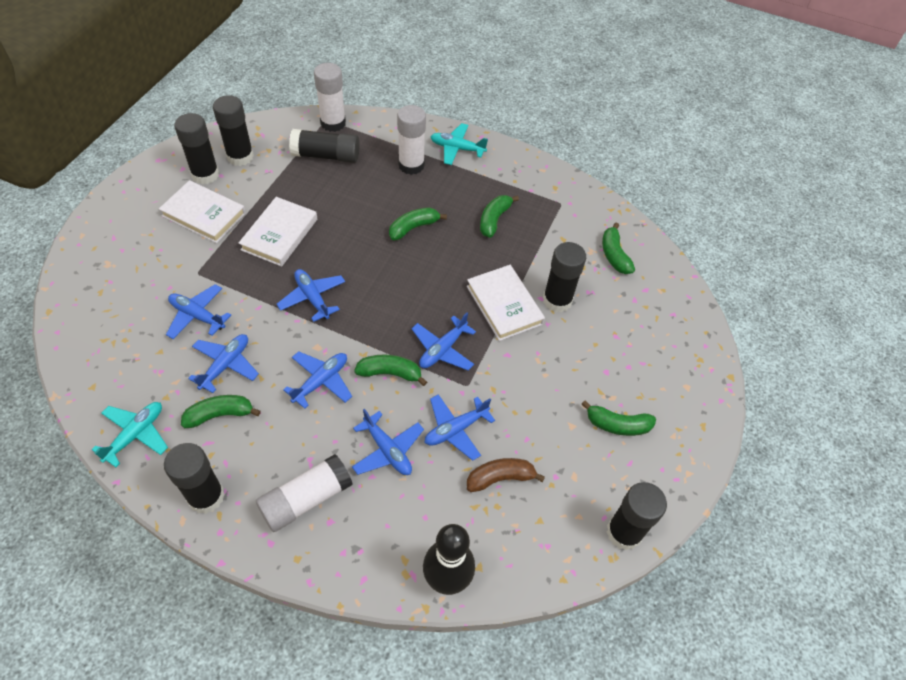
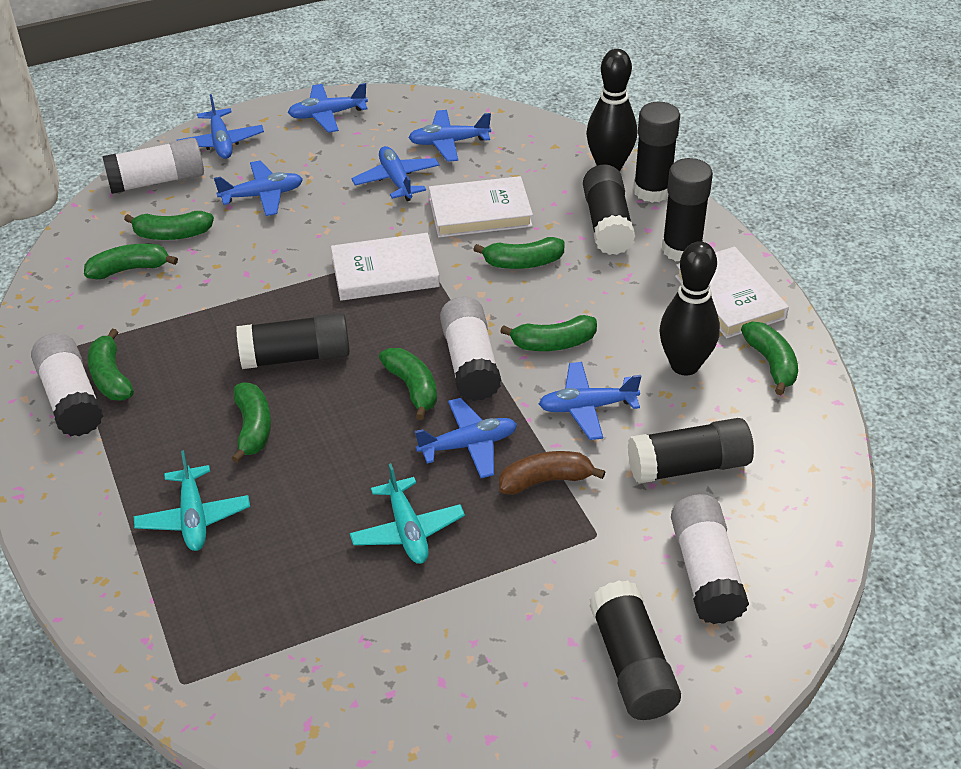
black bowling pin: 1 -> 2
green banana: 6 -> 8
white glue stick: 3 -> 4

